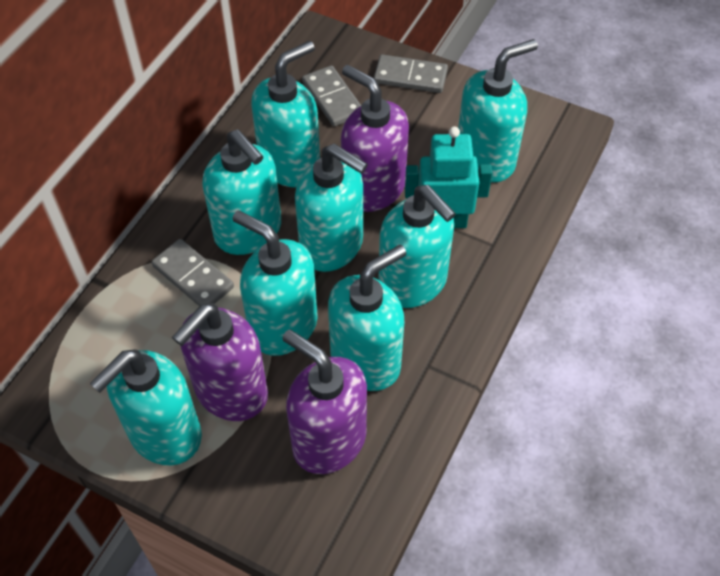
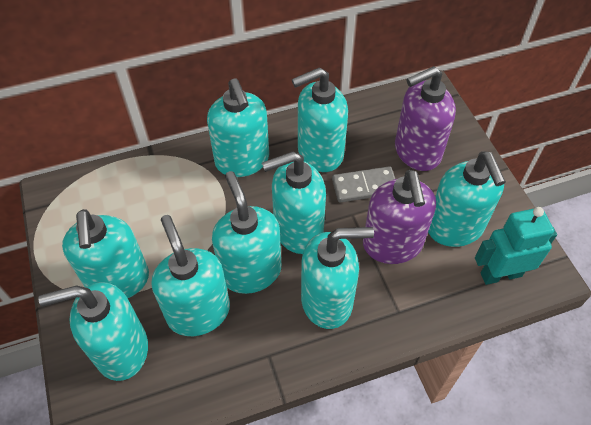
grey domino: 3 -> 1
purple soap dispenser: 3 -> 2
turquoise soap dispenser: 8 -> 9

